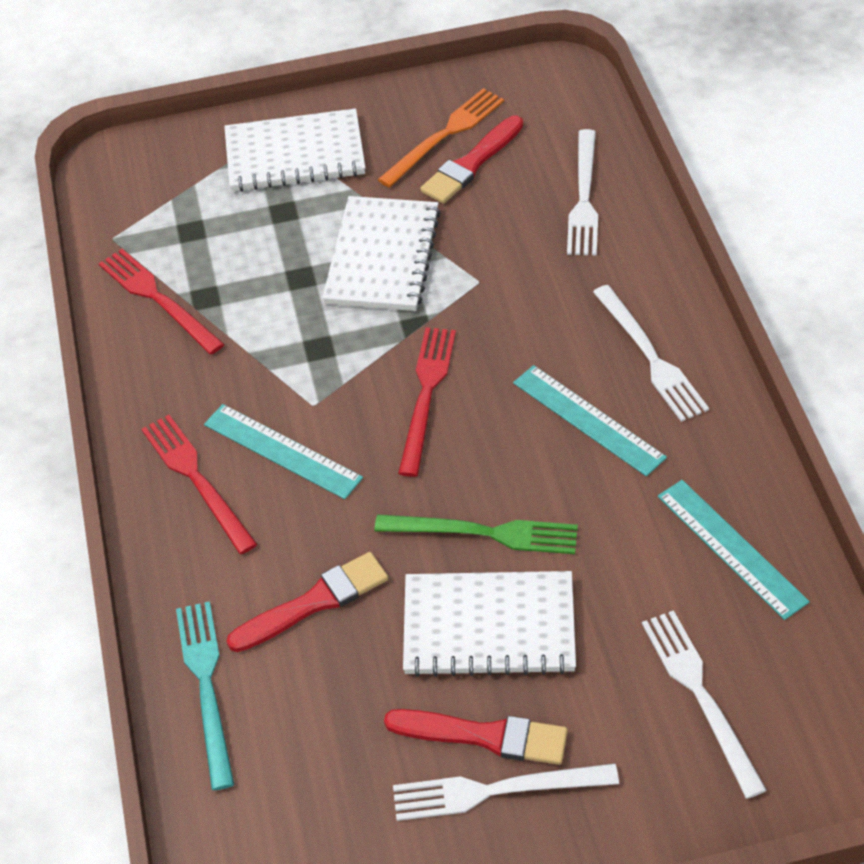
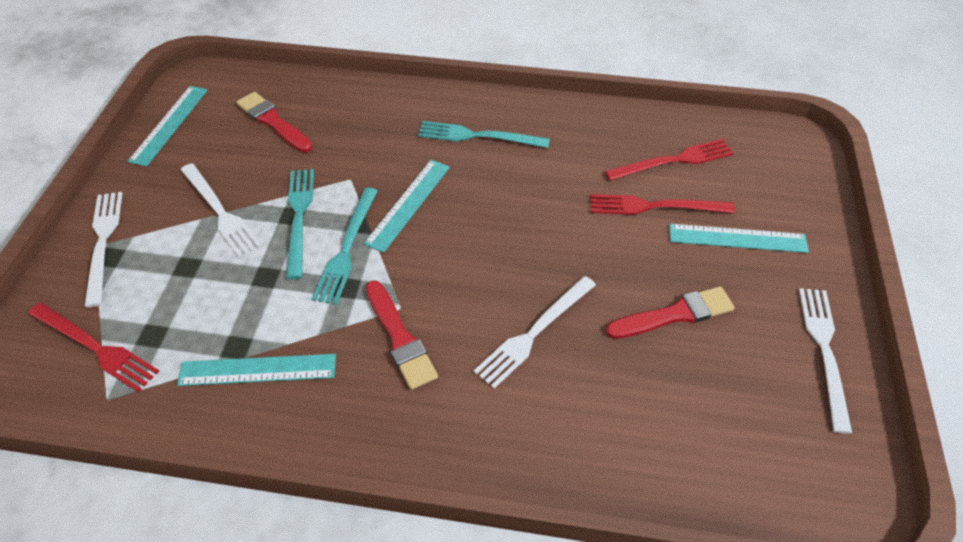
green fork: 1 -> 0
orange fork: 1 -> 0
turquoise fork: 1 -> 3
turquoise ruler: 3 -> 4
white notebook: 3 -> 0

